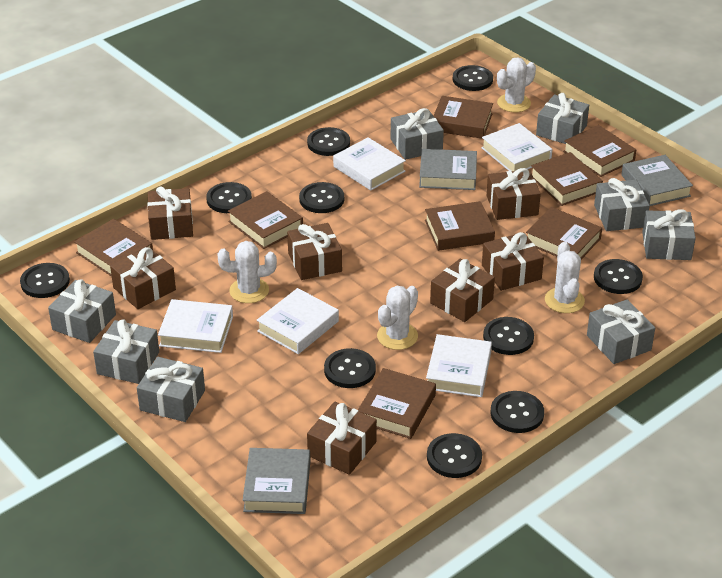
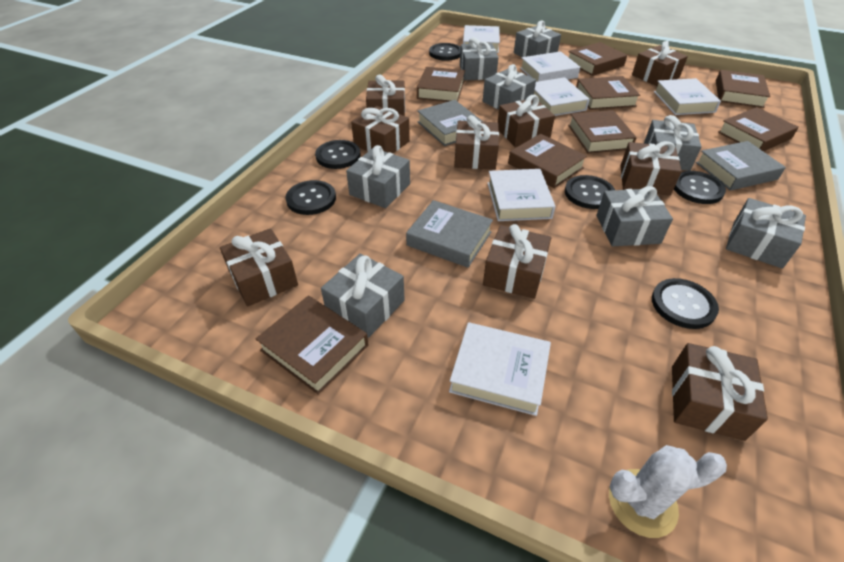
black button: 10 -> 6
brown gift: 7 -> 9
white book: 5 -> 6
white cactus: 4 -> 1

